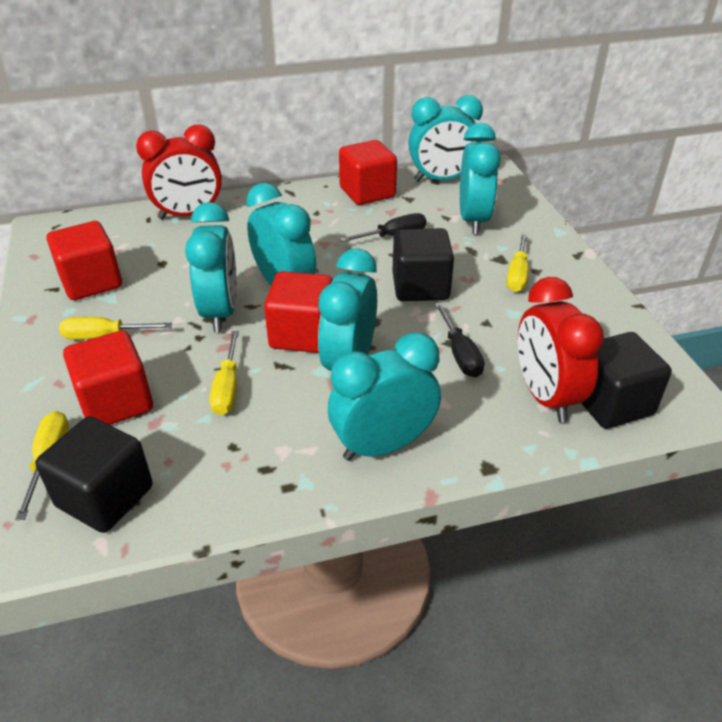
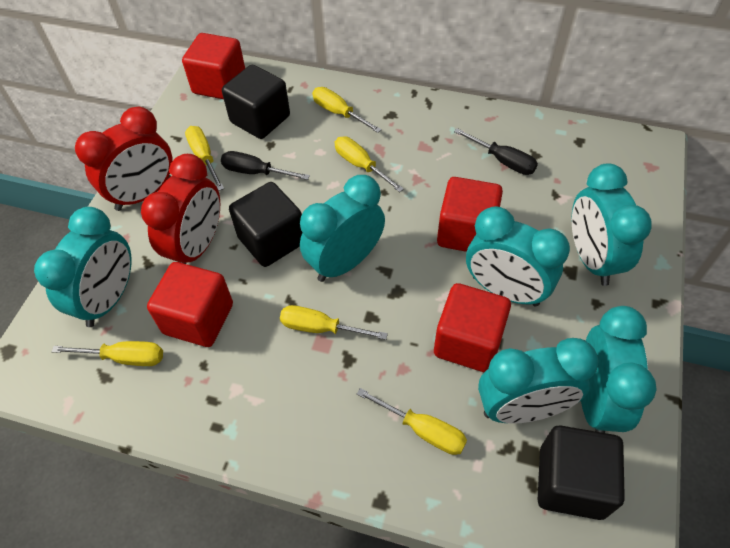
yellow screwdriver: 4 -> 6

